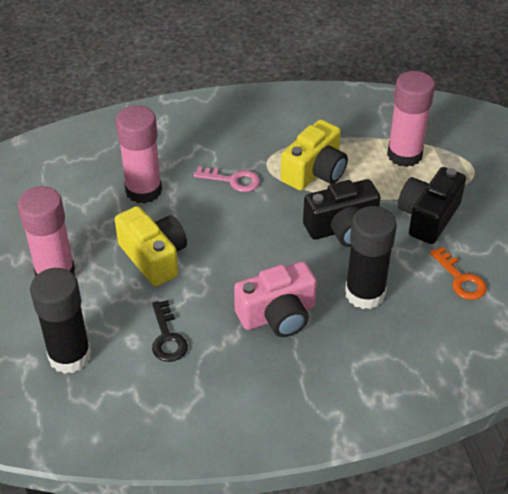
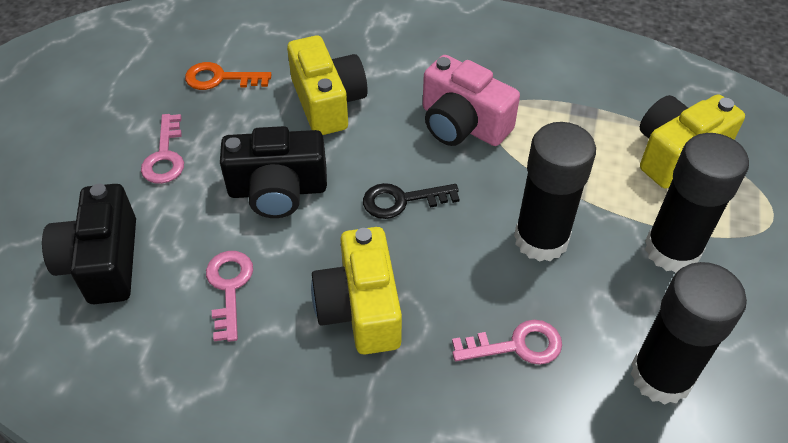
black glue stick: 2 -> 3
pink glue stick: 3 -> 0
pink key: 1 -> 3
yellow camera: 2 -> 3

